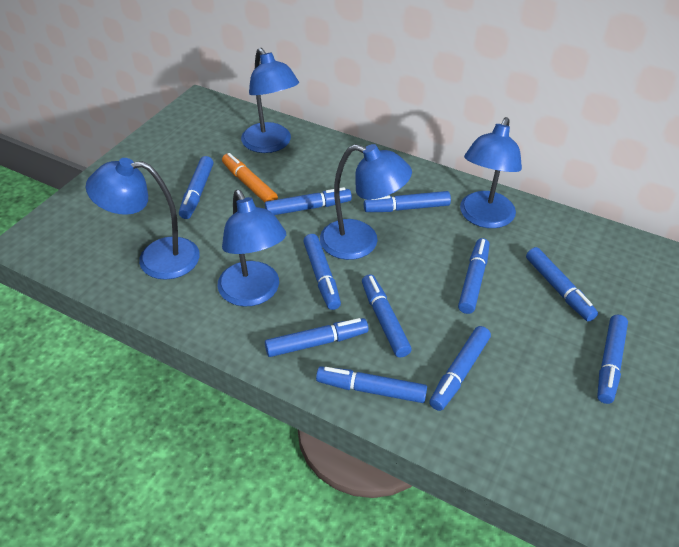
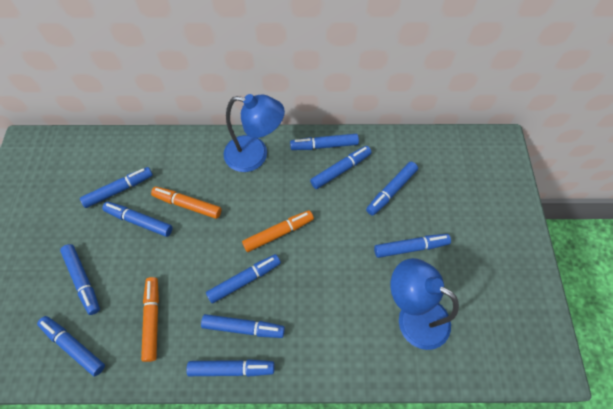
blue lamp: 5 -> 2
orange marker: 1 -> 3

